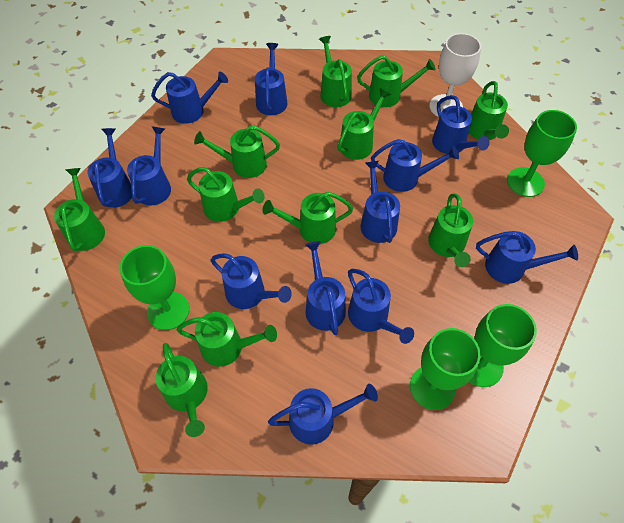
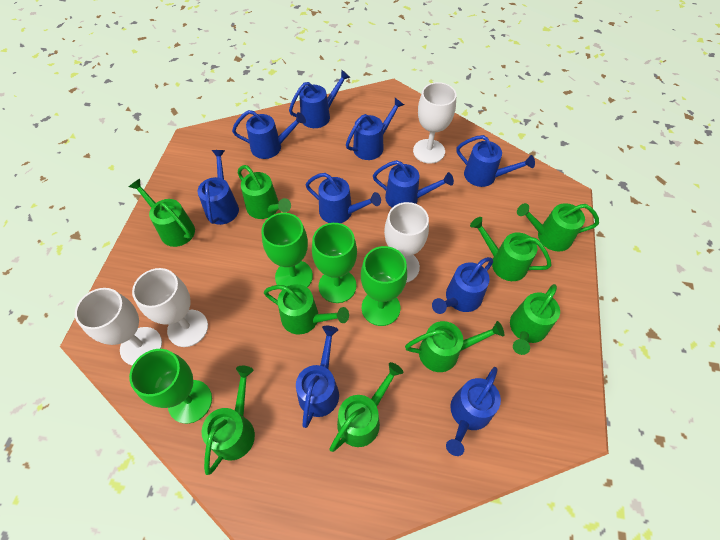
blue watering can: 12 -> 10
green watering can: 11 -> 9
white goblet: 1 -> 4

